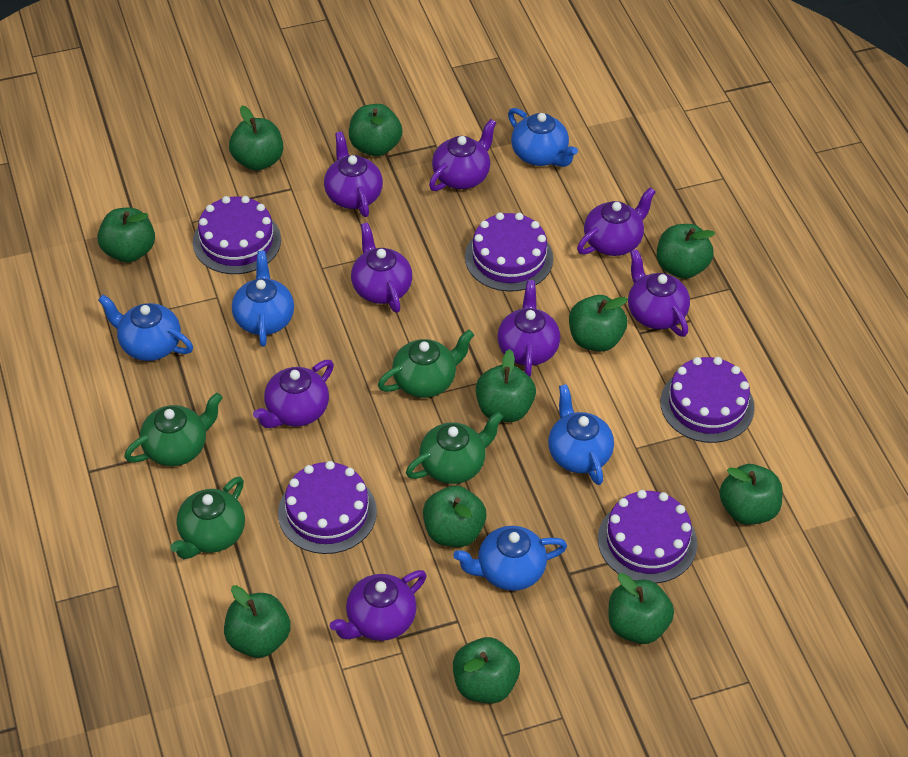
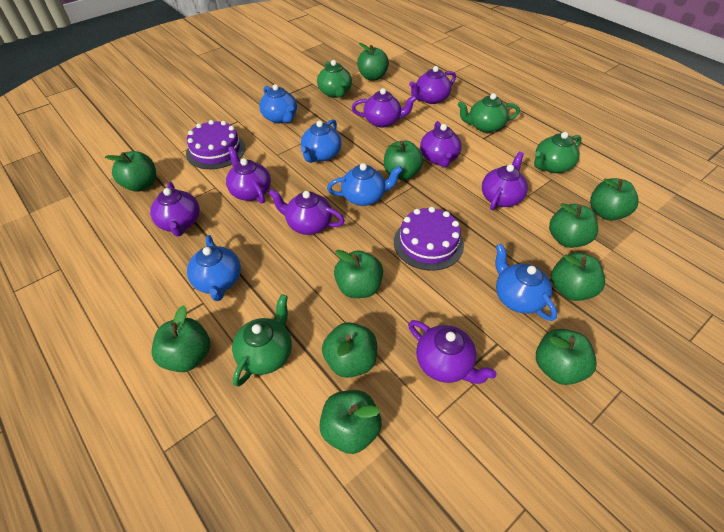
purple cake: 5 -> 2

